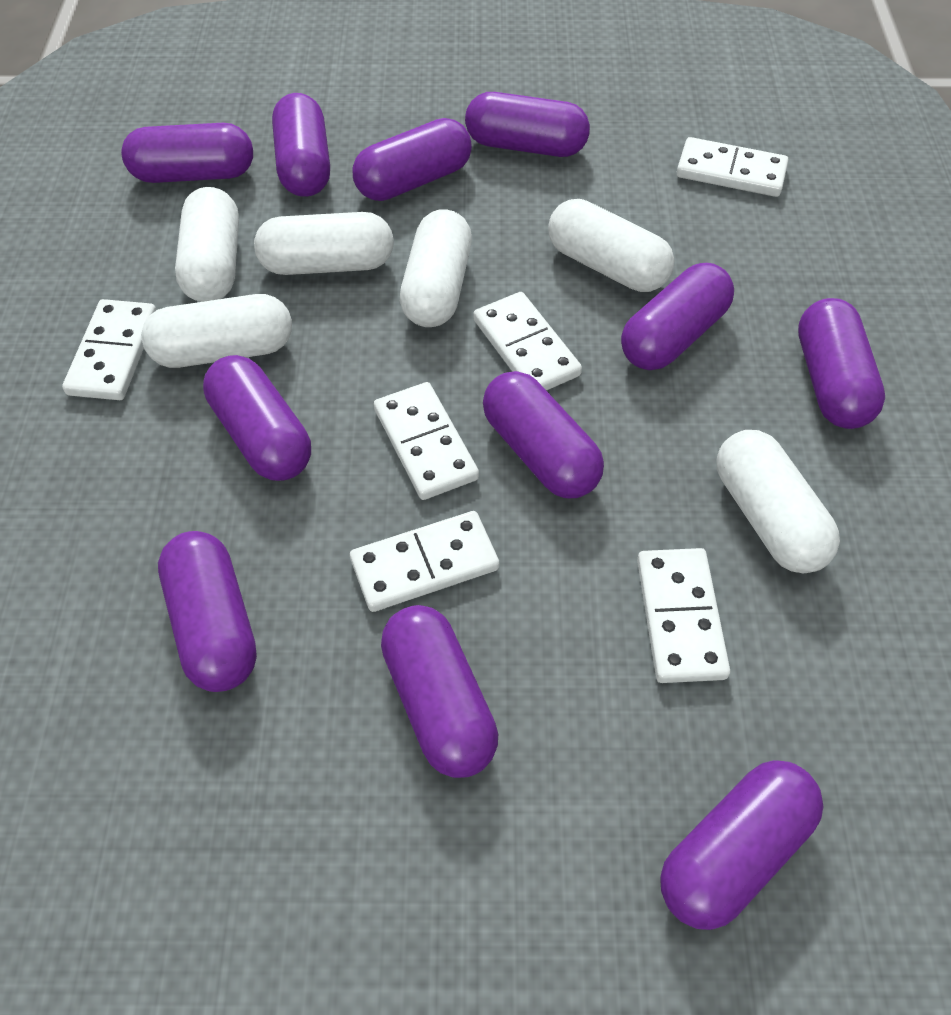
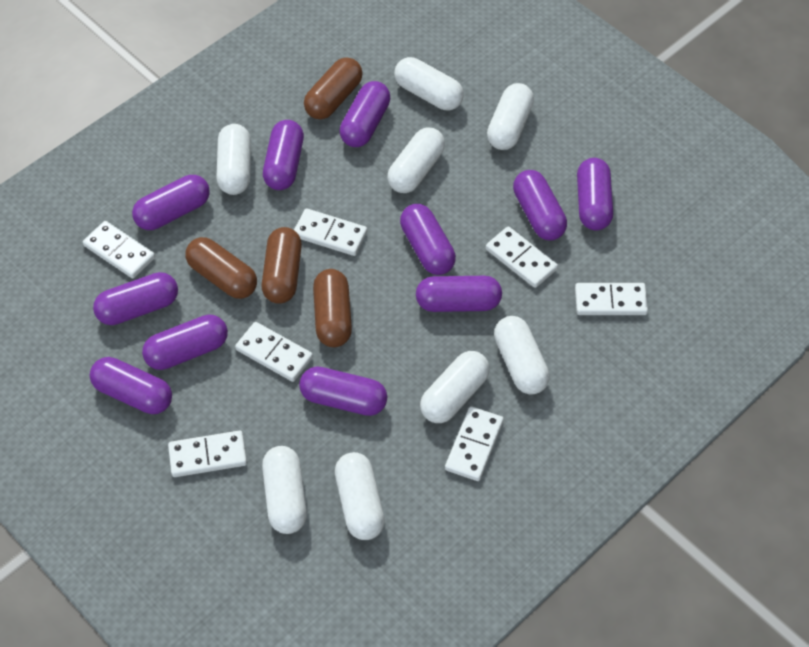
brown capsule: 0 -> 4
white capsule: 6 -> 8
white domino: 6 -> 7

